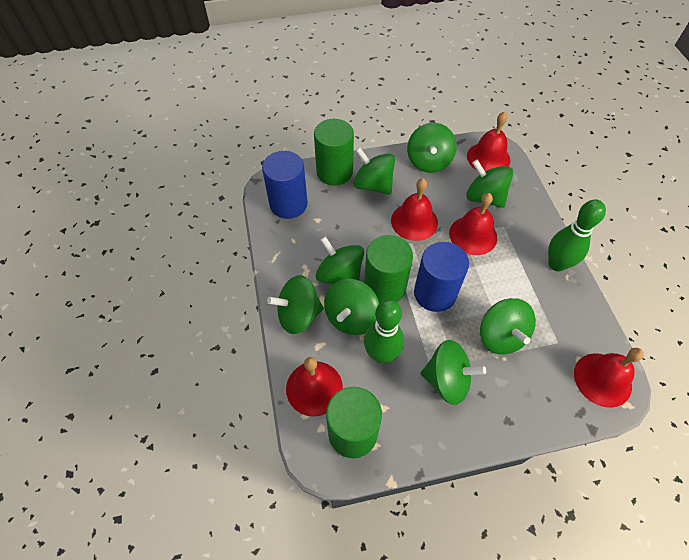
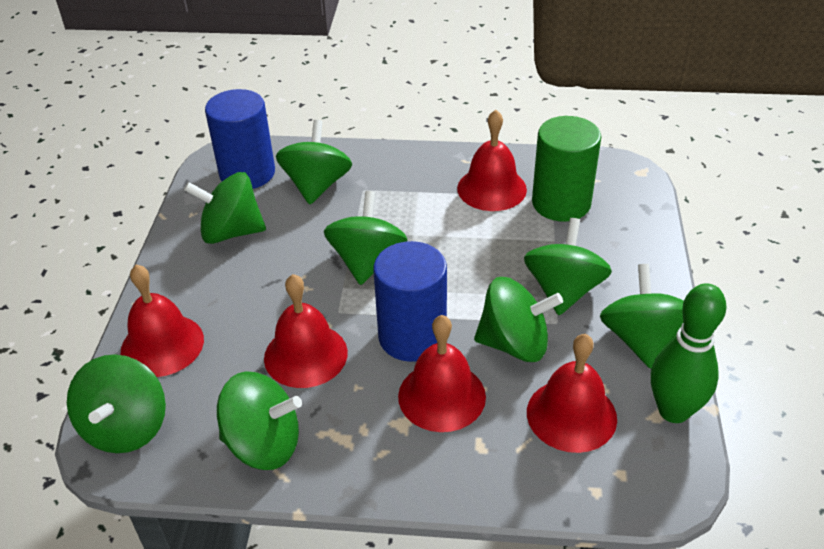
green bowling pin: 2 -> 1
green cylinder: 3 -> 1

